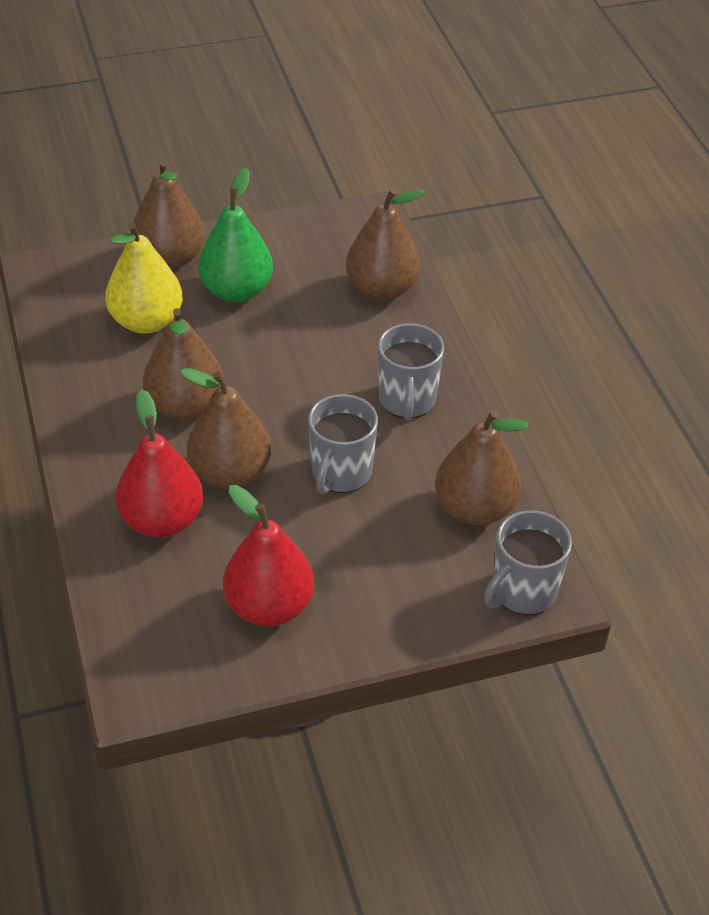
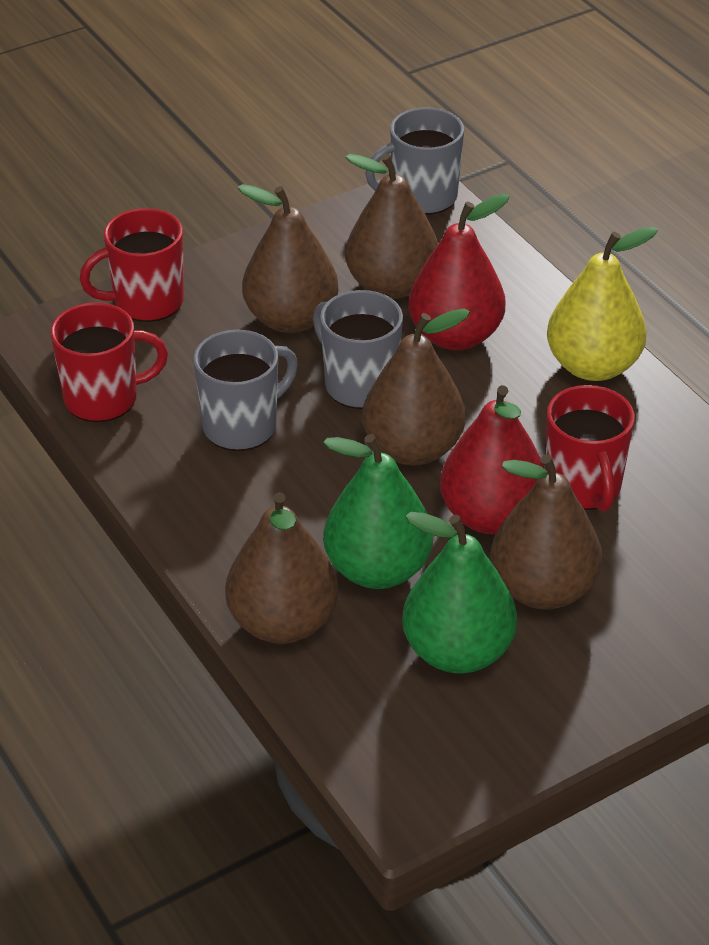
green pear: 1 -> 2
red mug: 0 -> 3

